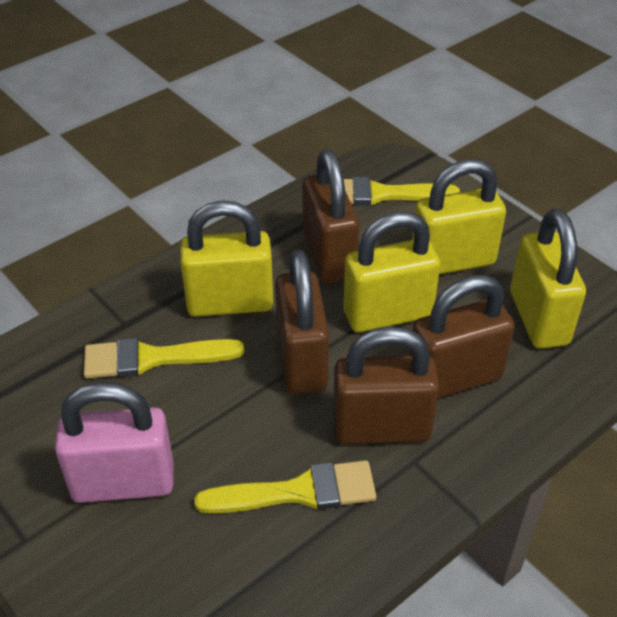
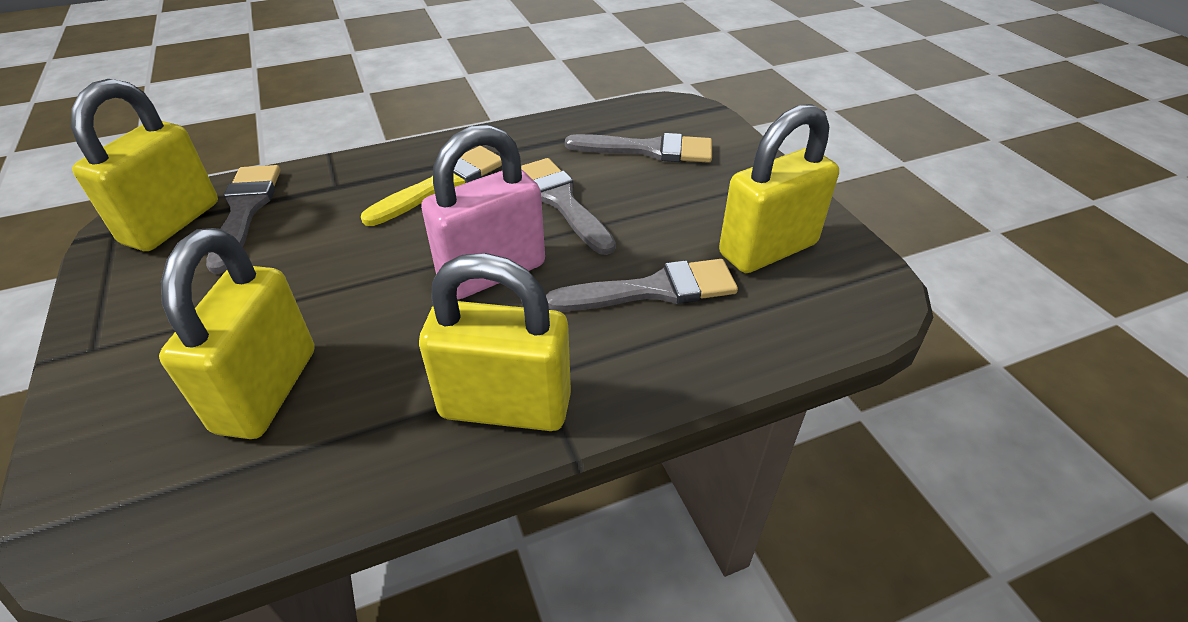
brown padlock: 4 -> 0
grey brush: 0 -> 4
yellow brush: 3 -> 1

